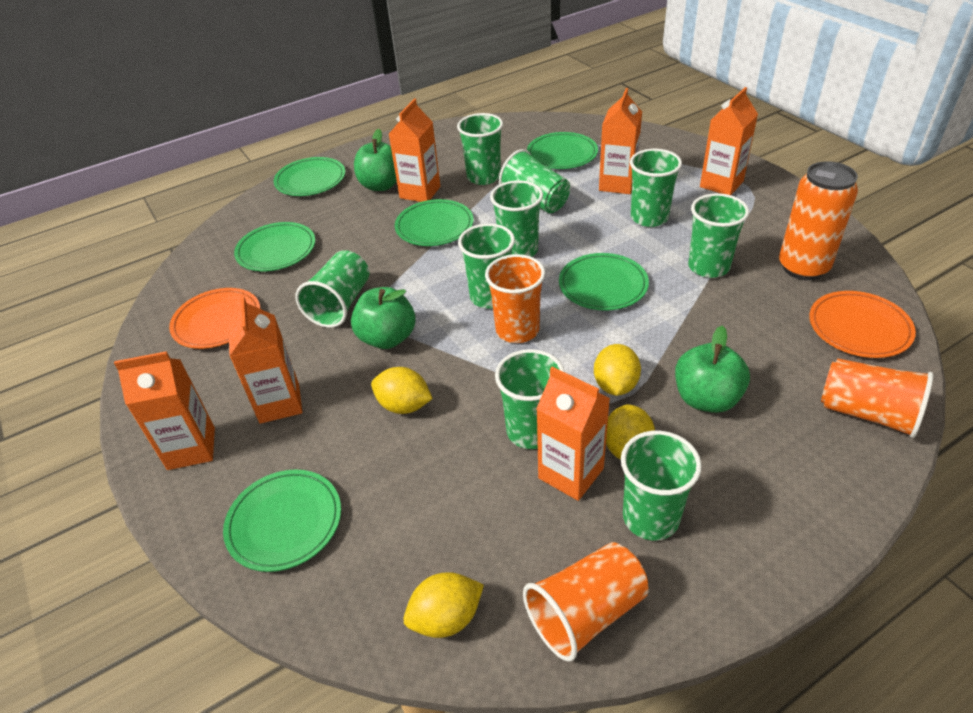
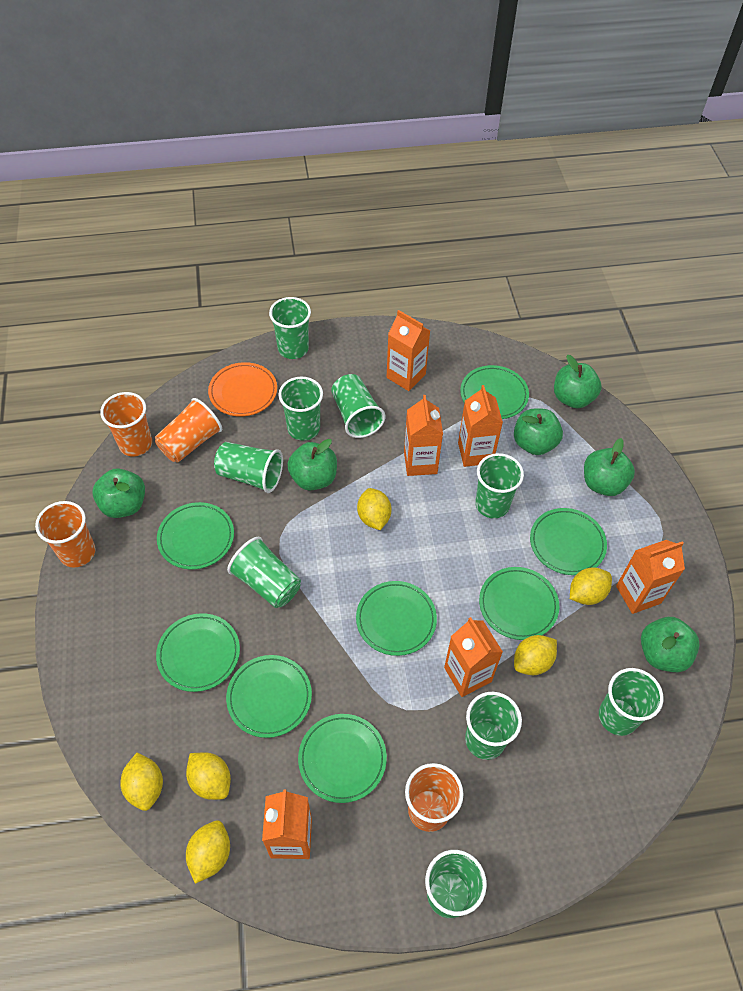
green apple: 3 -> 6
green plate: 6 -> 8
orange can: 1 -> 0
orange cup: 3 -> 4
orange plate: 2 -> 1
yellow lemon: 4 -> 6

